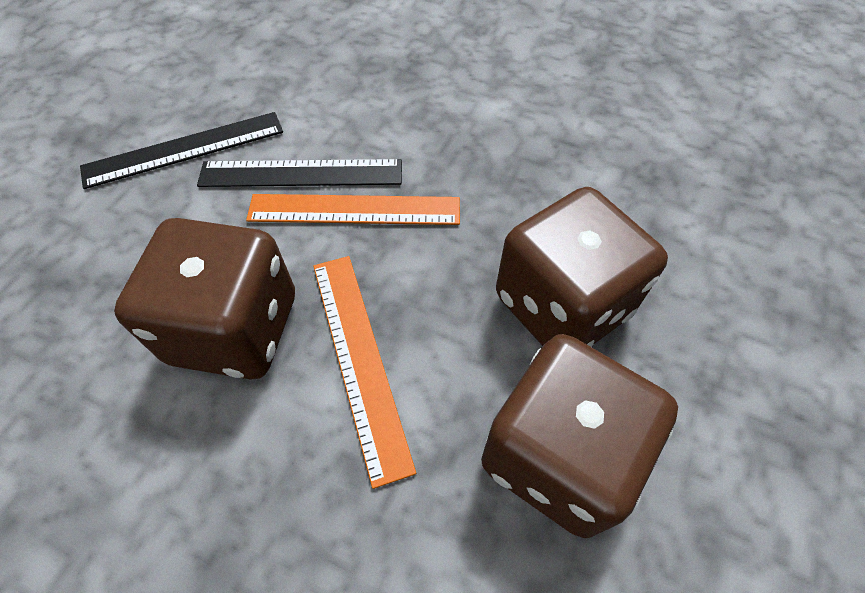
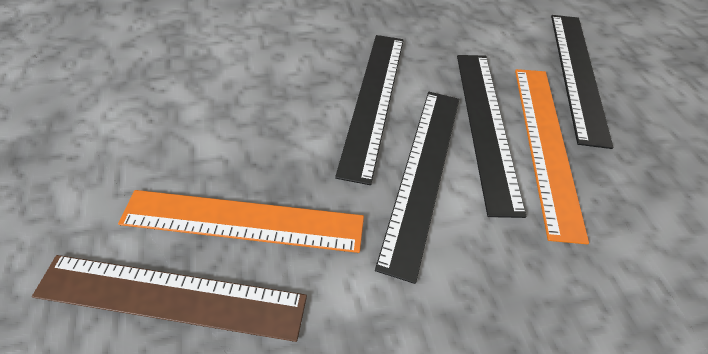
black ruler: 2 -> 4
brown dice: 3 -> 0
brown ruler: 0 -> 1

